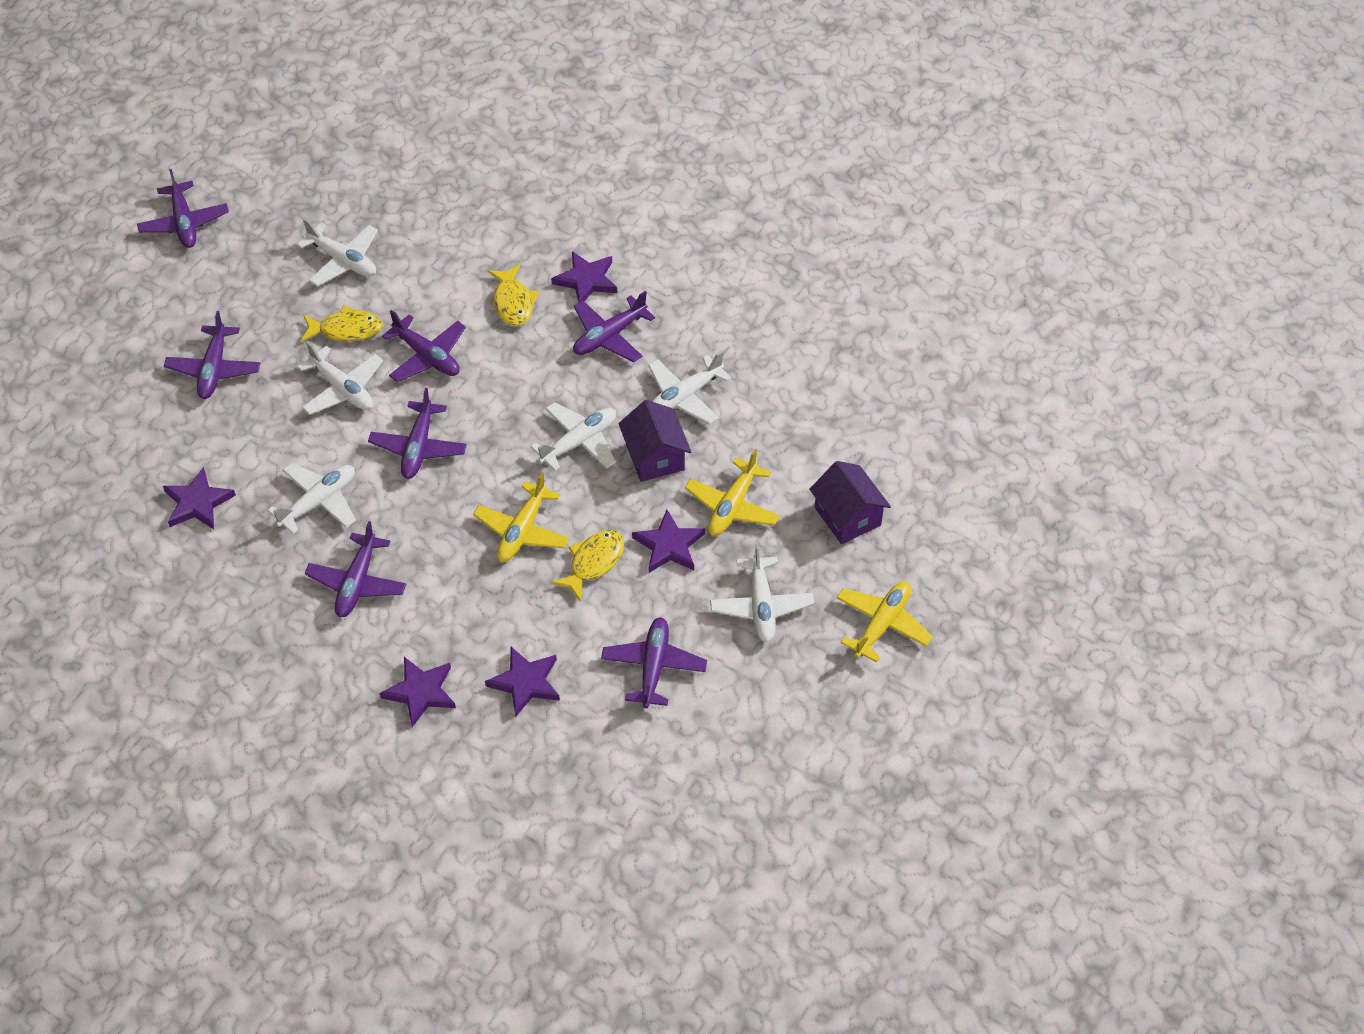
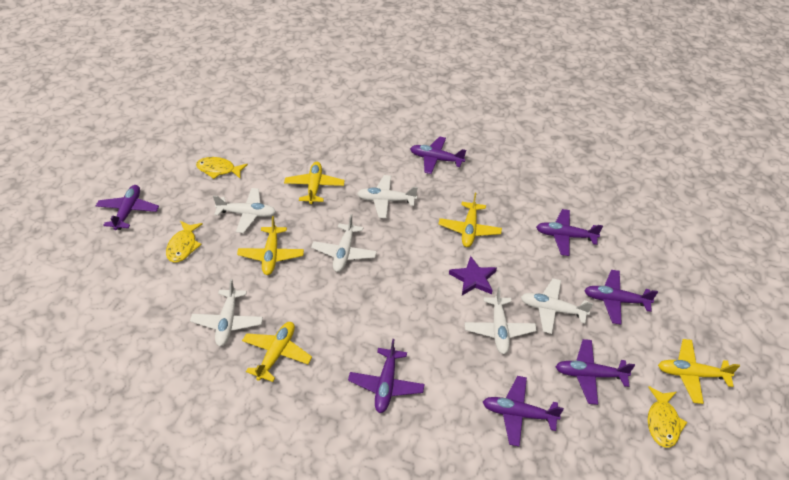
purple house: 2 -> 0
purple star: 5 -> 1
yellow plane: 3 -> 5

